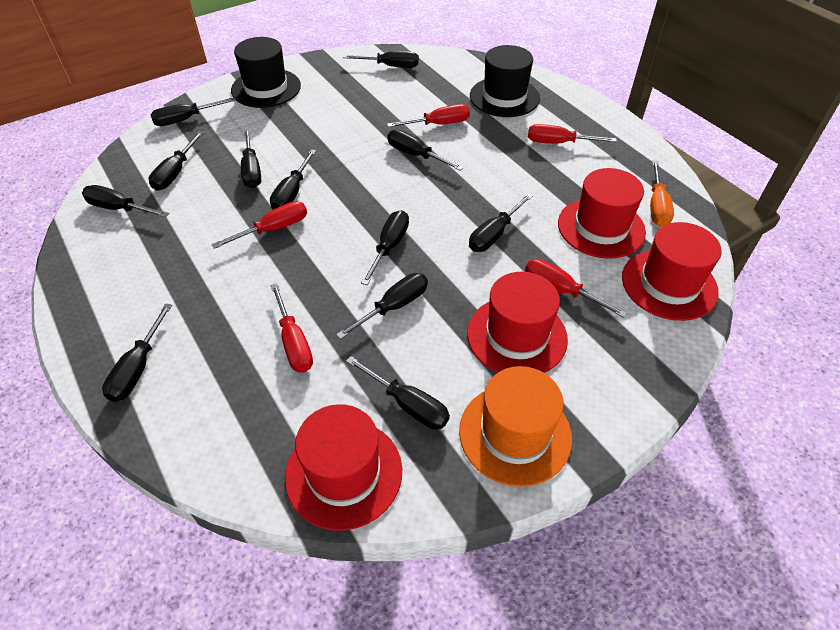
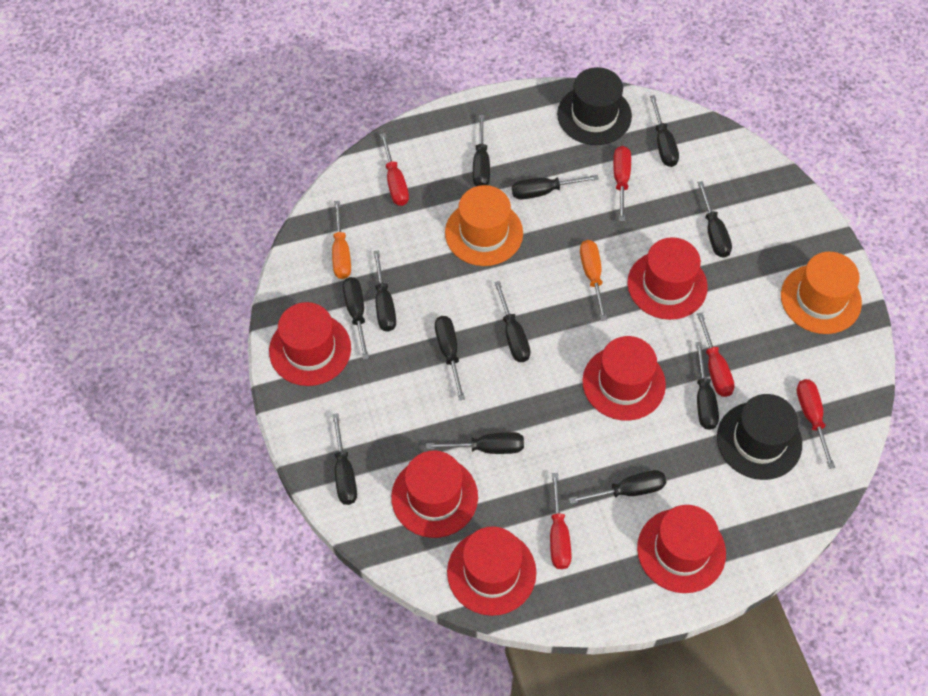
orange hat: 1 -> 2
orange screwdriver: 1 -> 2
red hat: 4 -> 6

